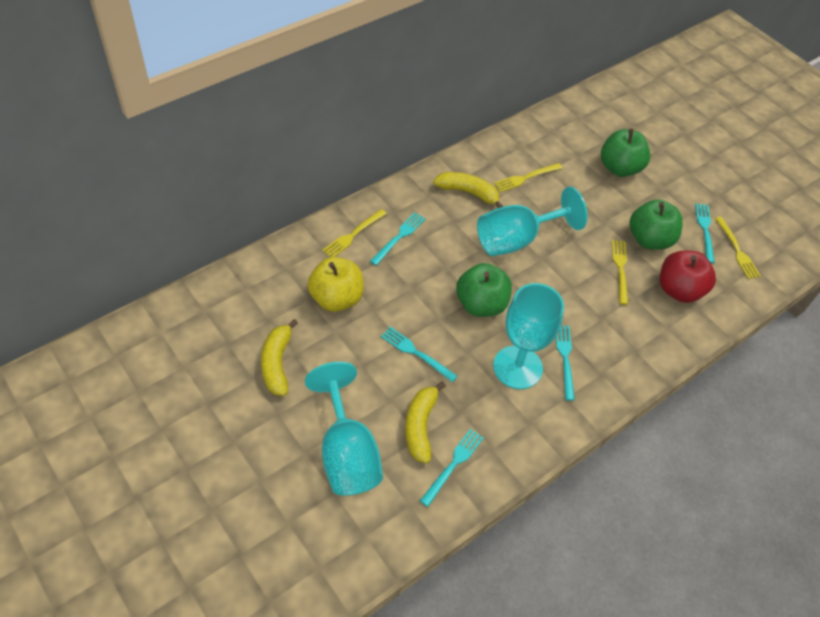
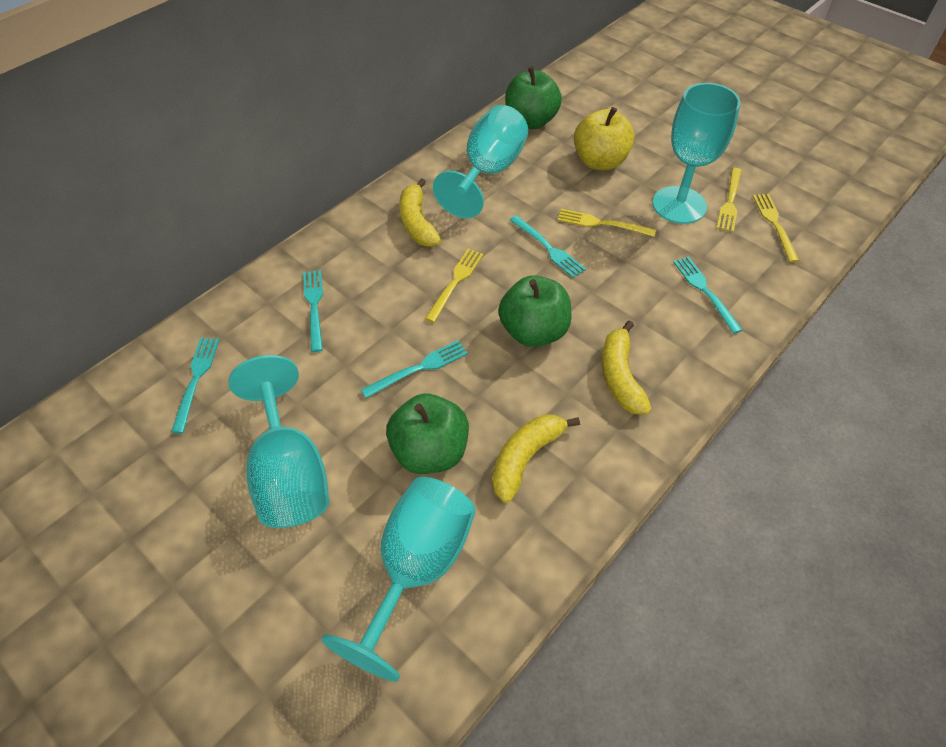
red apple: 1 -> 0
turquoise goblet: 3 -> 4

